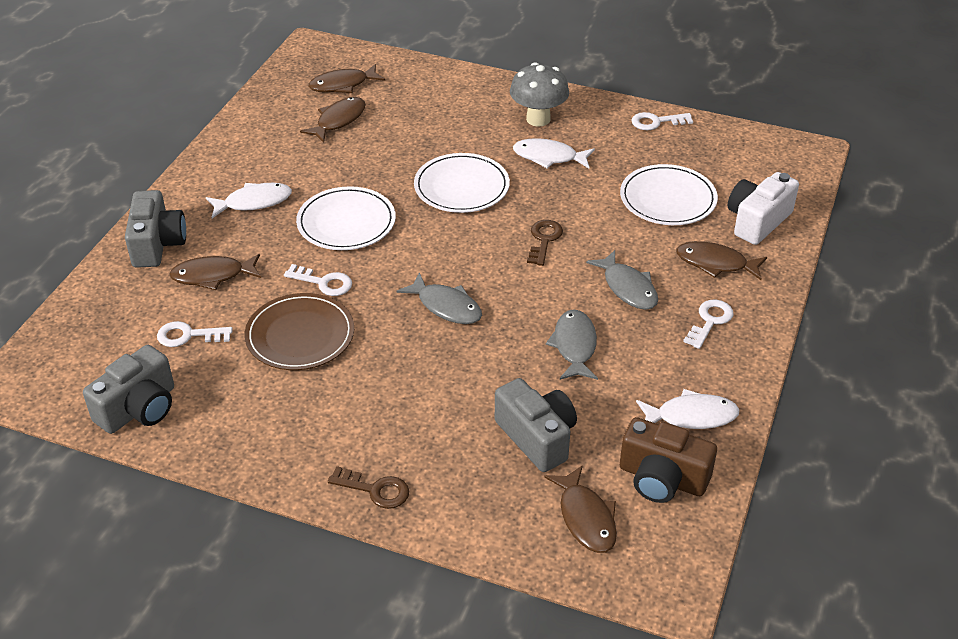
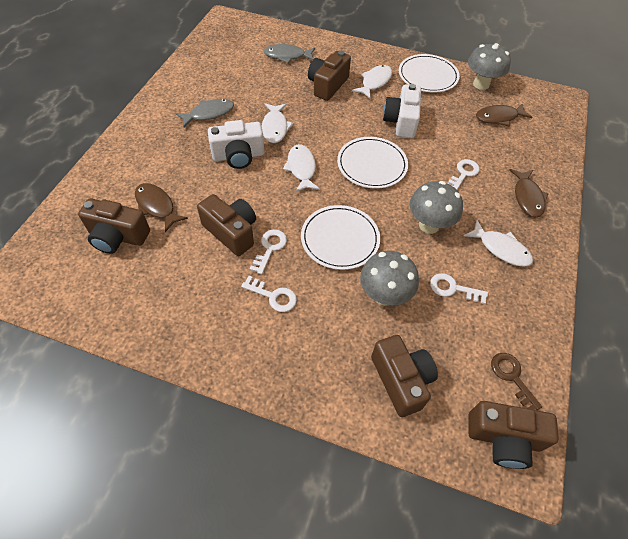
brown camera: 1 -> 5
brown fish: 5 -> 3
brown key: 2 -> 1
brown plate: 1 -> 0
grey camera: 3 -> 0
grey fish: 3 -> 2
grey mushroom: 1 -> 3
white camera: 1 -> 2
white fish: 3 -> 4

